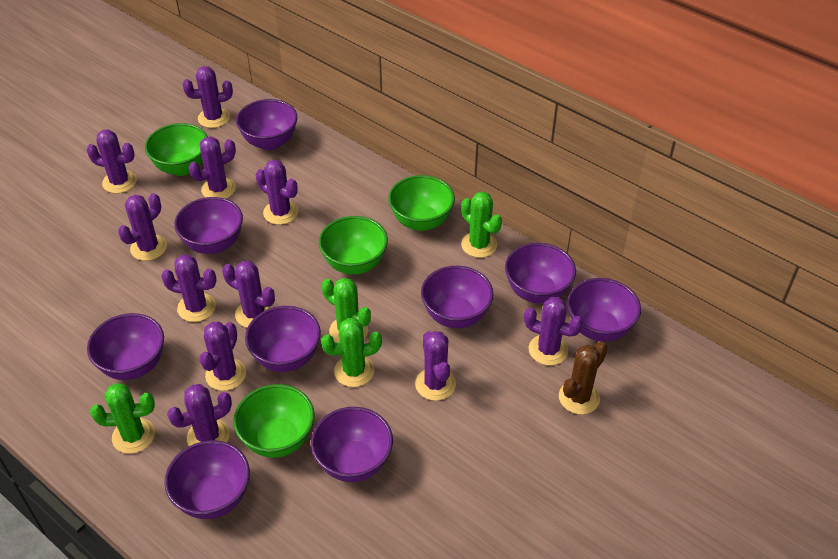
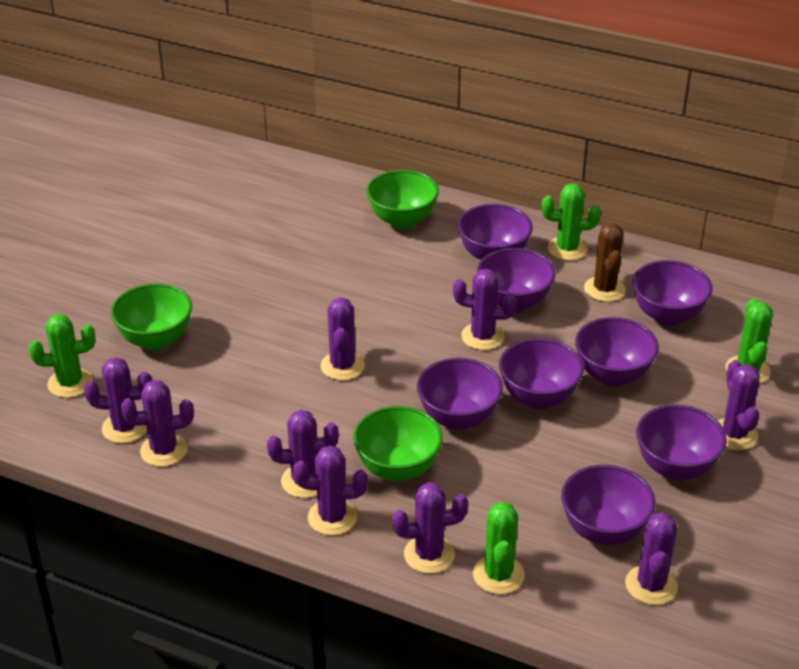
green bowl: 4 -> 3
purple bowl: 9 -> 8
purple cactus: 11 -> 9

